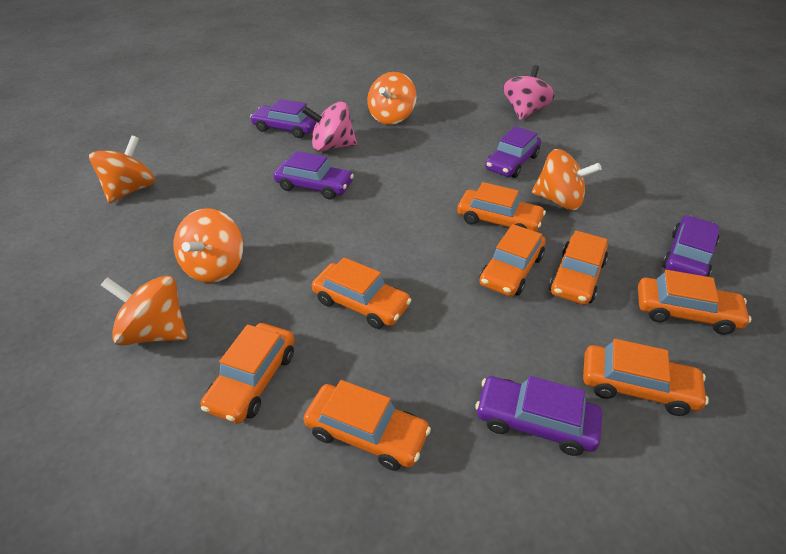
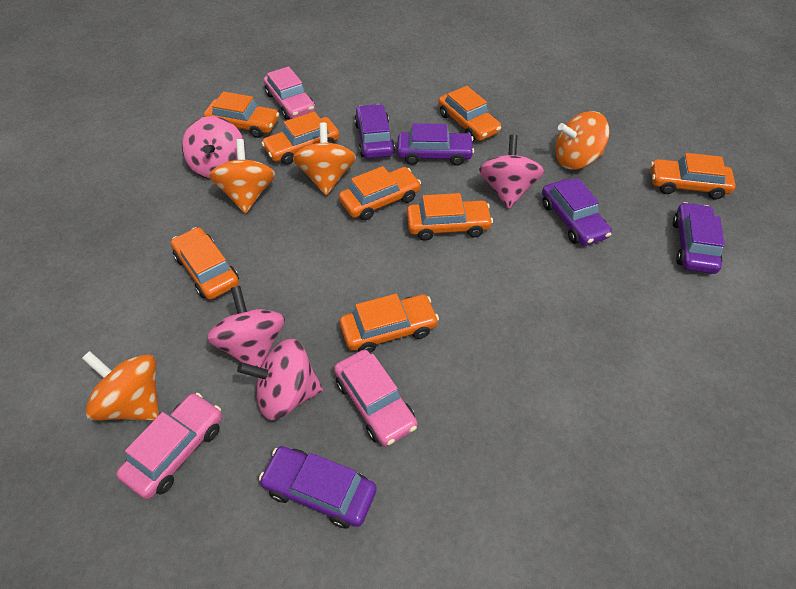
orange spinning top: 5 -> 4
pink car: 0 -> 3
pink spinning top: 2 -> 4

